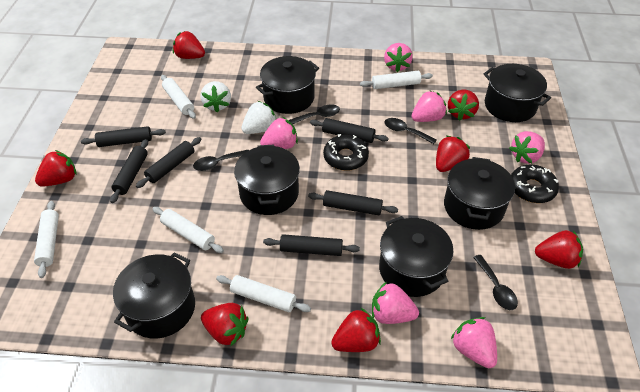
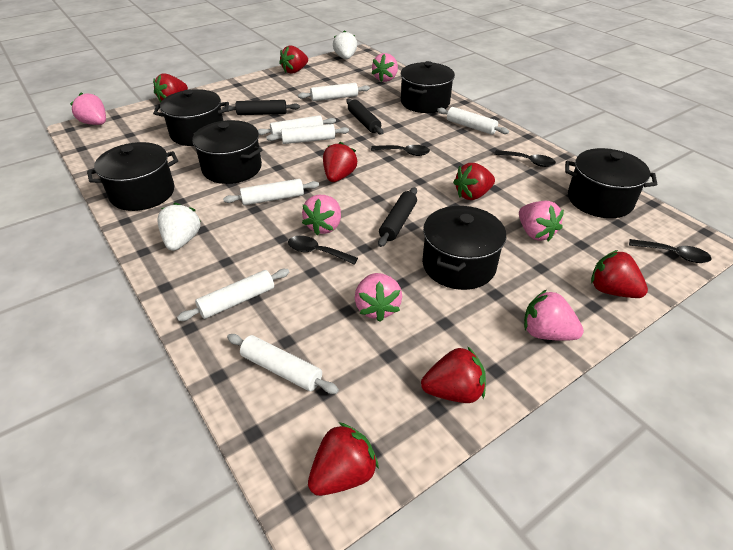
black donut: 2 -> 0
black rolling pin: 6 -> 3
white rolling pin: 5 -> 7

